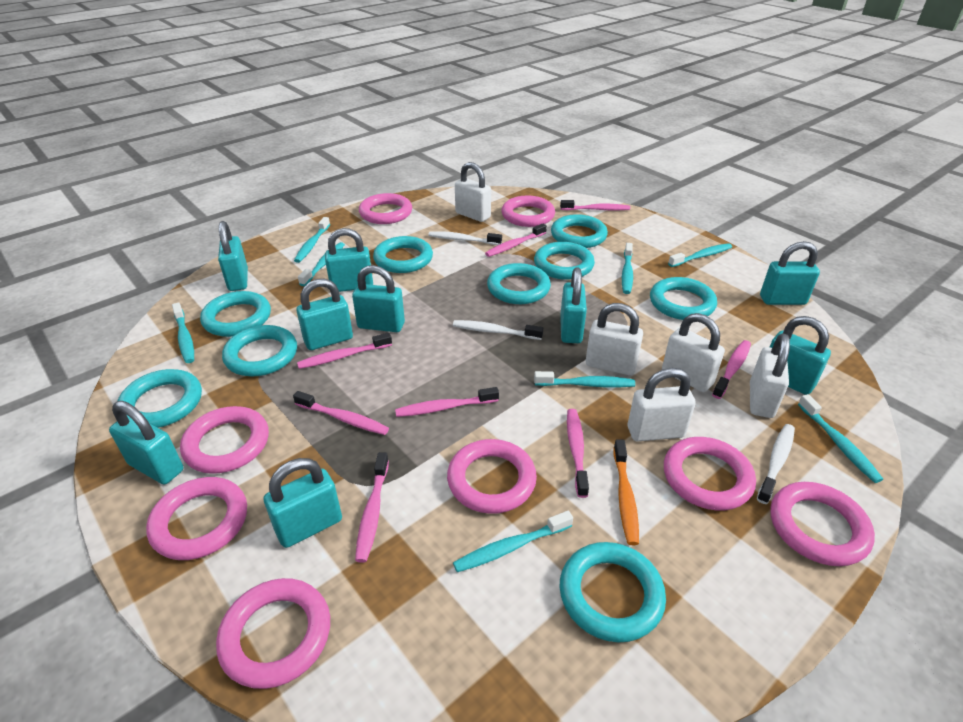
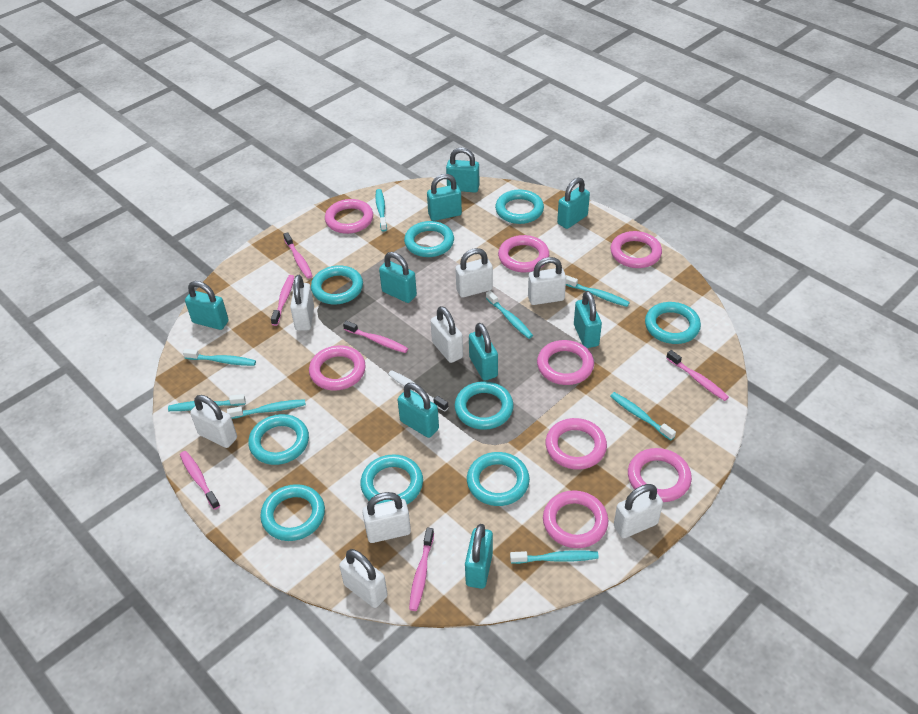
orange toothbrush: 1 -> 0
pink toothbrush: 8 -> 6
white padlock: 5 -> 8
white toothbrush: 3 -> 1

